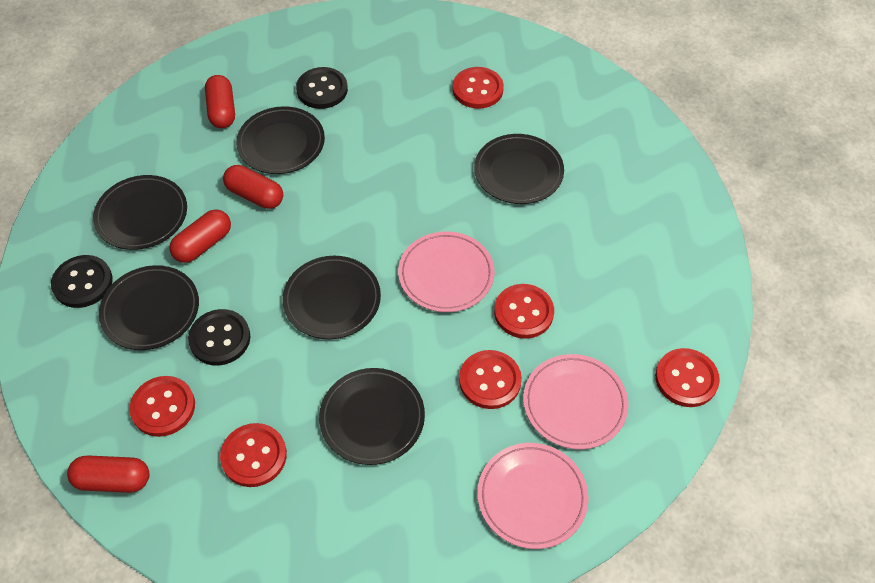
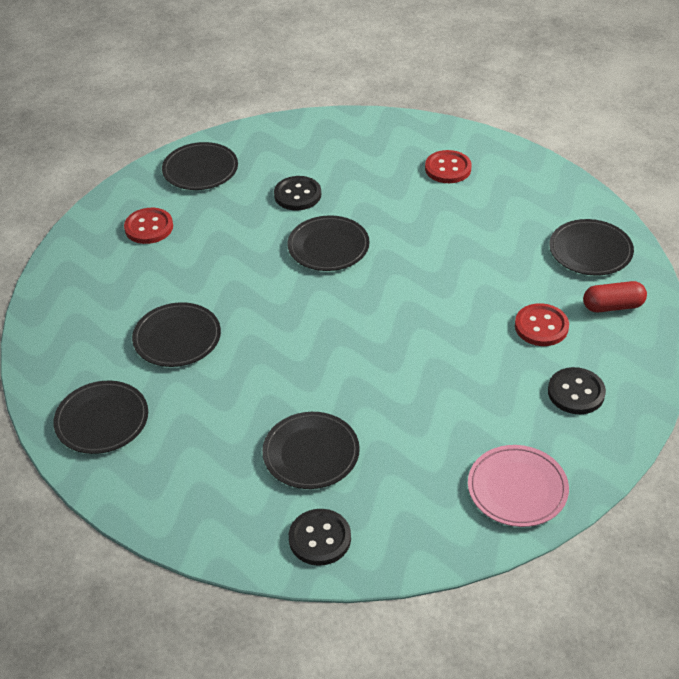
pink plate: 3 -> 1
red button: 6 -> 3
red capsule: 4 -> 1

